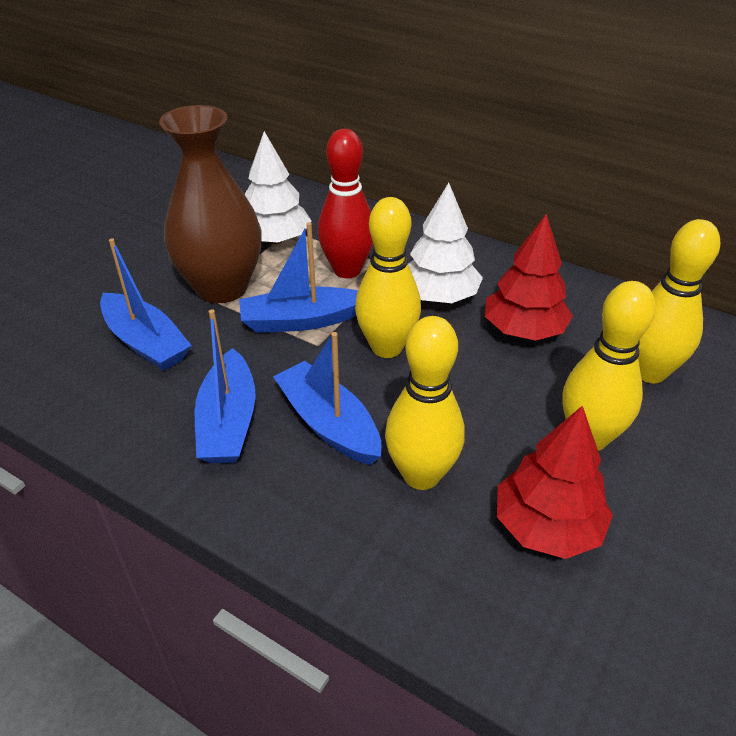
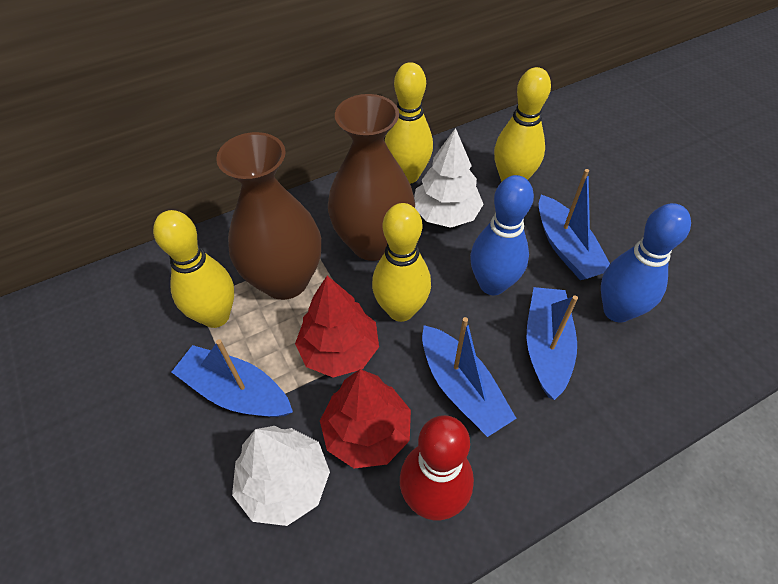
blue bowling pin: 0 -> 2
brown vase: 1 -> 2

